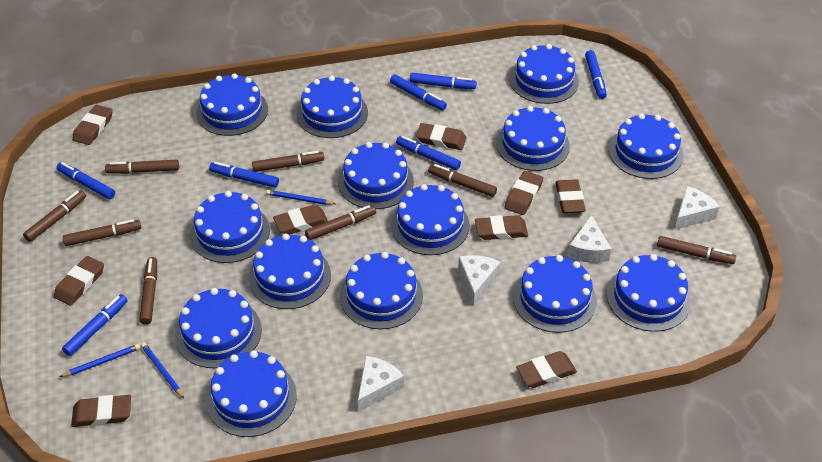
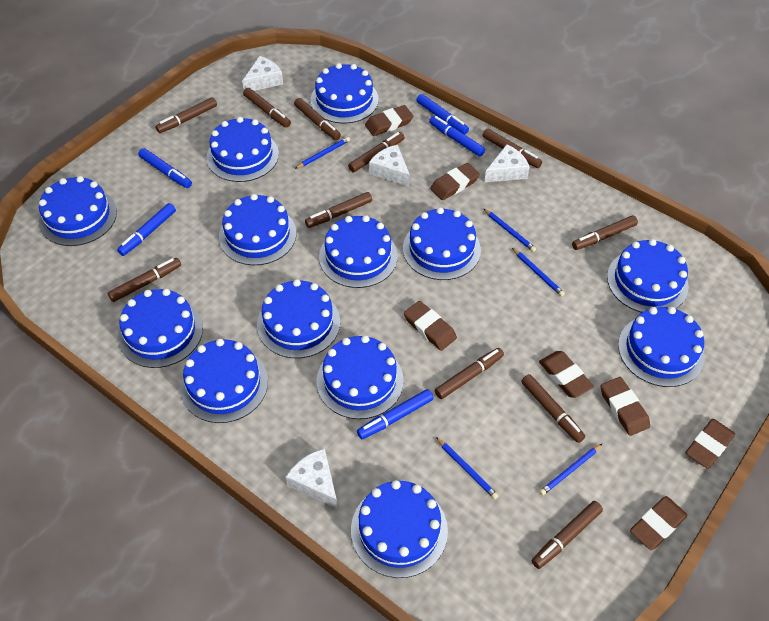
blue cake: 14 -> 13
blue marker: 7 -> 5
blue pencil: 3 -> 5
brown eraser: 9 -> 7
brown marker: 8 -> 11

